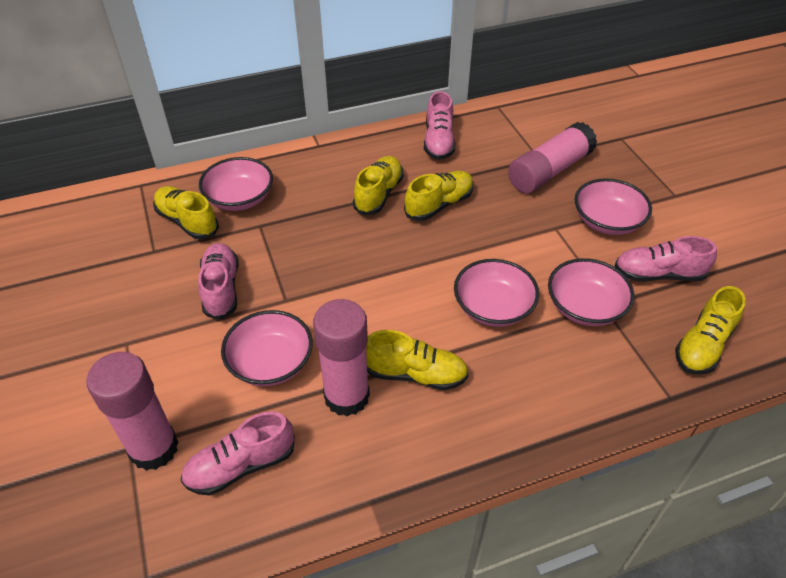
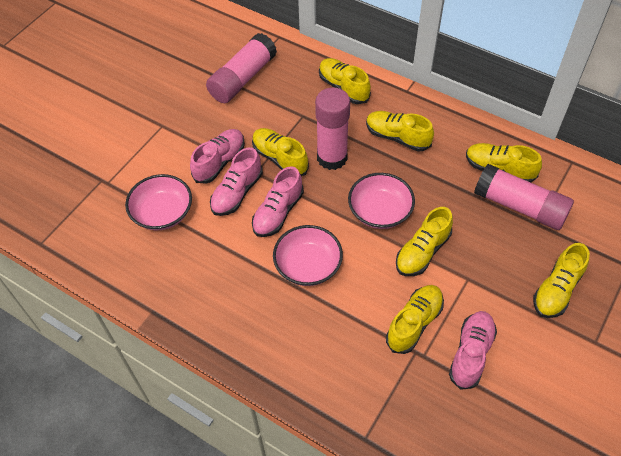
pink bowl: 5 -> 3
yellow shoe: 5 -> 7

